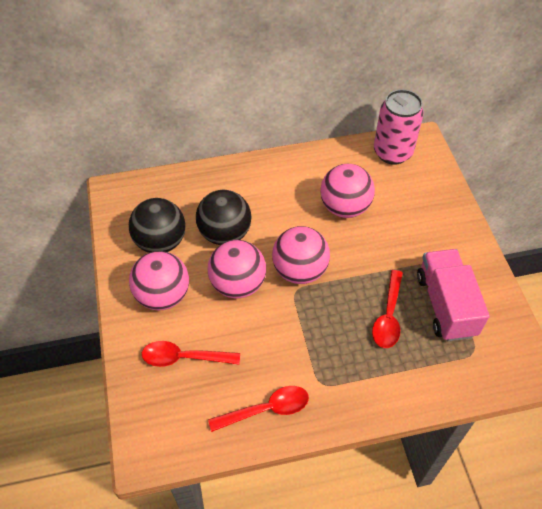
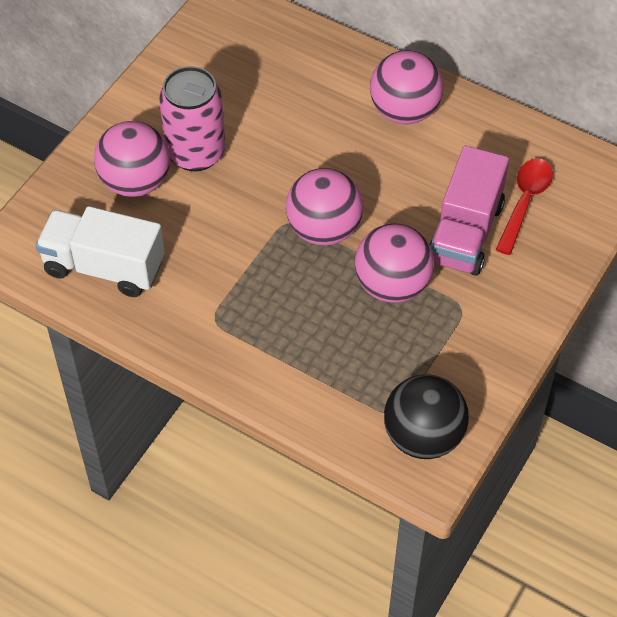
black ball: 2 -> 1
red spoon: 3 -> 1
white truck: 0 -> 1

